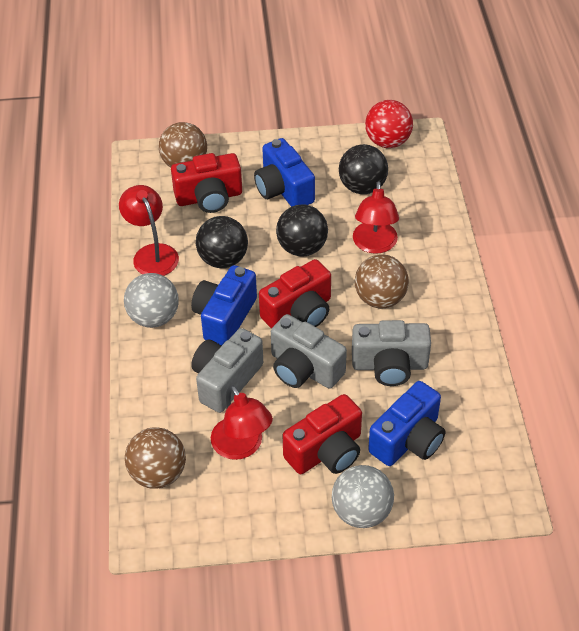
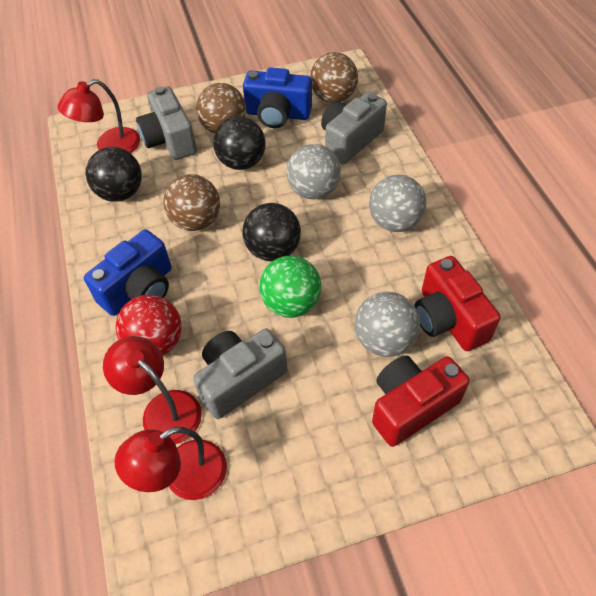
blue camera: 3 -> 2
green ball: 0 -> 1
grey ball: 2 -> 3
red camera: 3 -> 2

